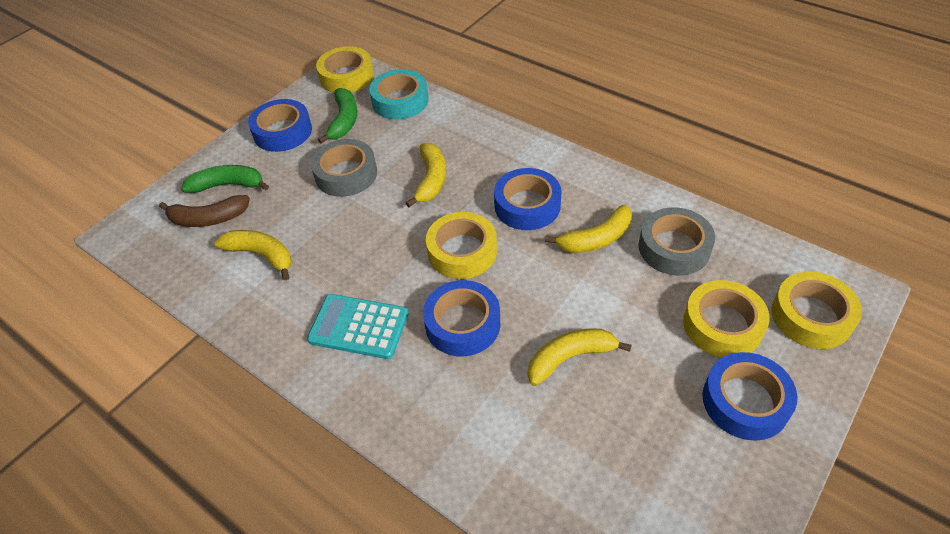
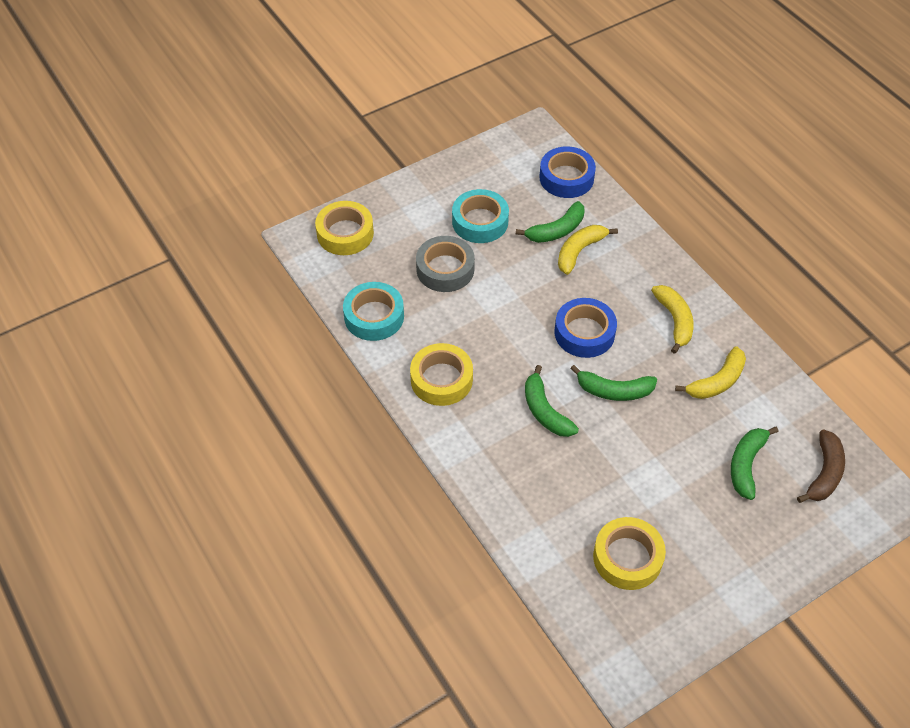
blue tape: 4 -> 2
green banana: 2 -> 4
grey tape: 2 -> 1
turquoise calculator: 1 -> 0
turquoise tape: 1 -> 2
yellow banana: 4 -> 3
yellow tape: 4 -> 3

